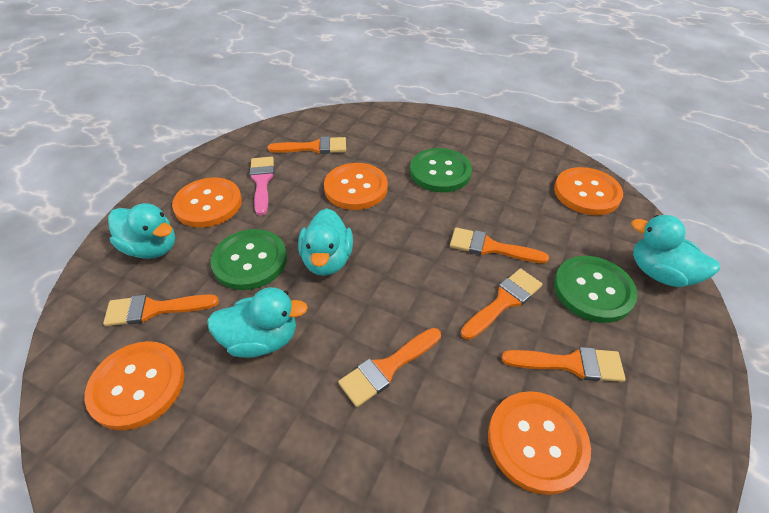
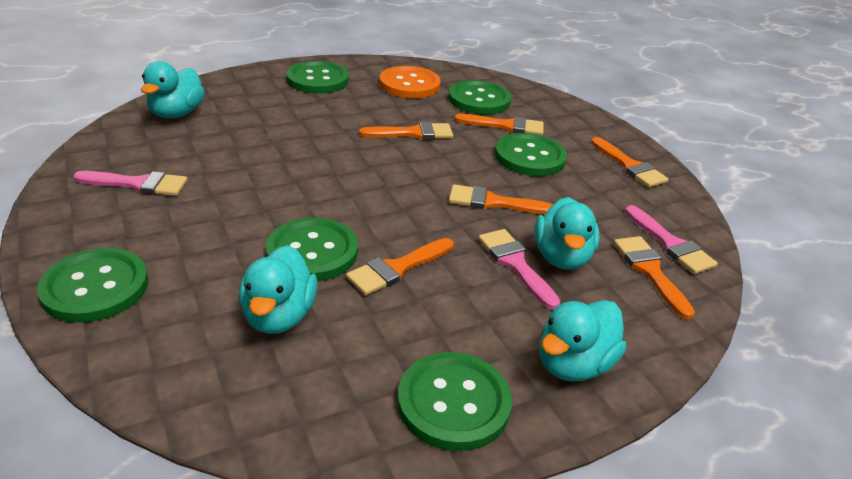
green button: 3 -> 6
orange button: 5 -> 1
pink brush: 1 -> 3

